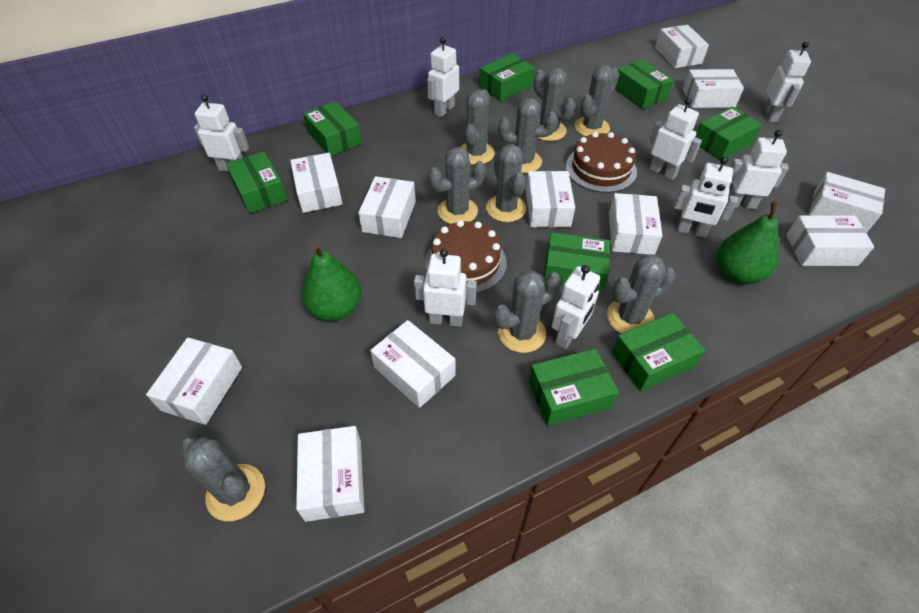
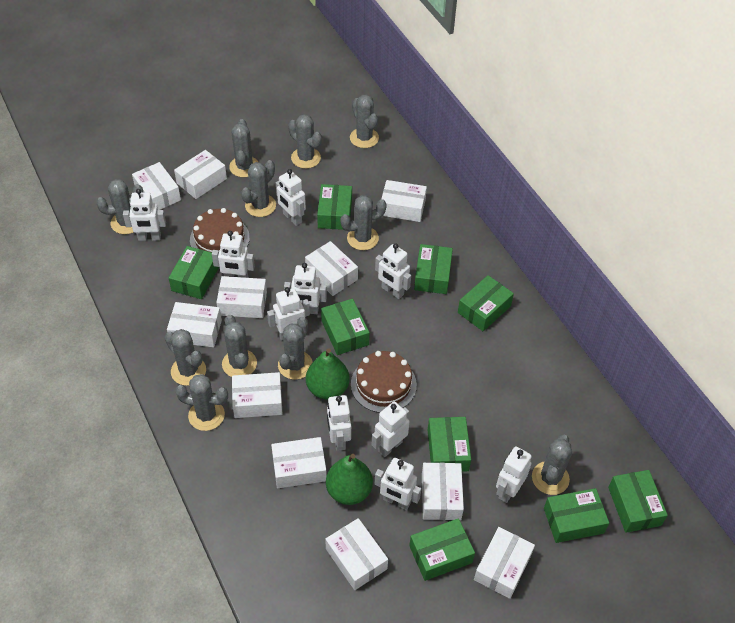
green box: 8 -> 9
grey cactus: 9 -> 11
white robot: 8 -> 10

